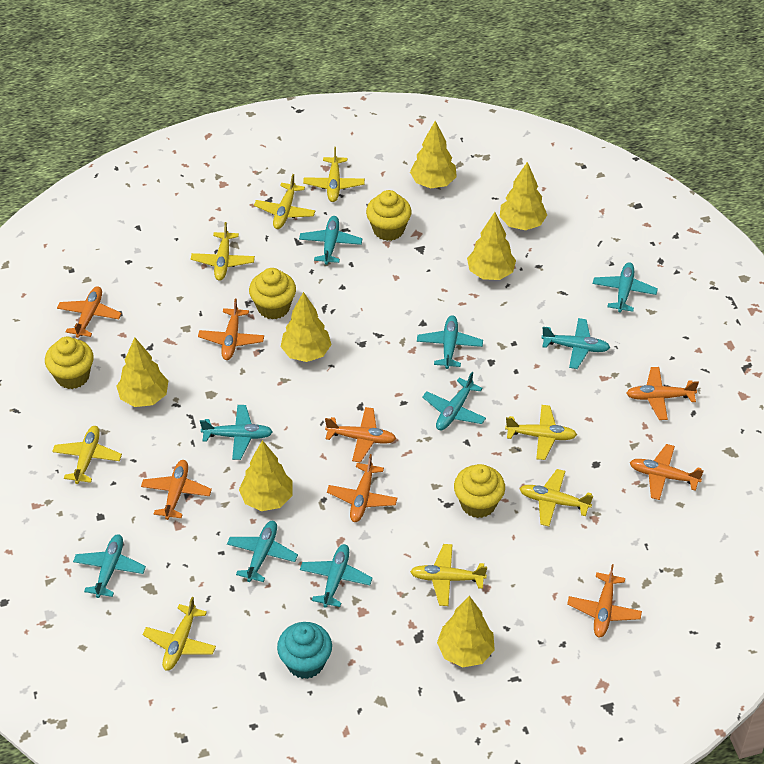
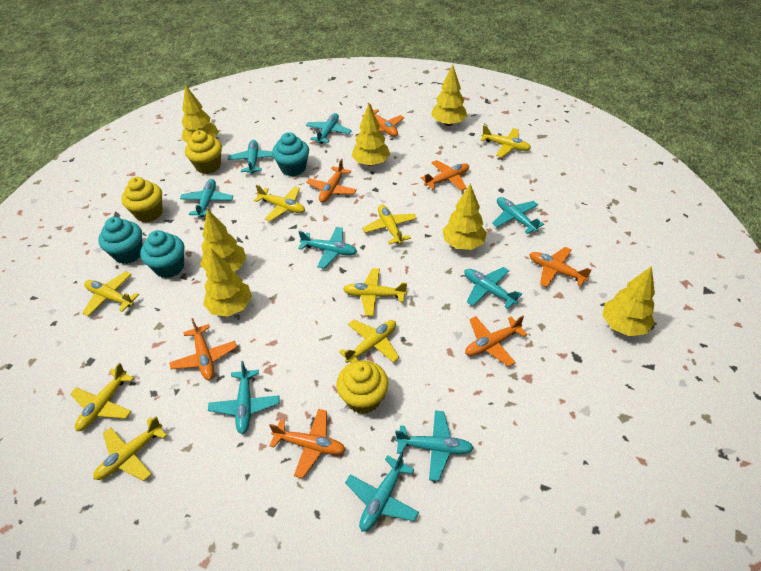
orange plane: 8 -> 7
turquoise cupcake: 1 -> 3
yellow cupcake: 4 -> 3

